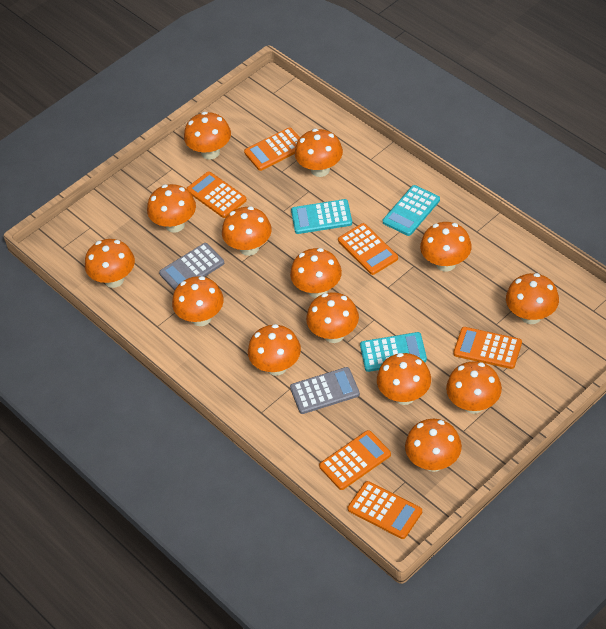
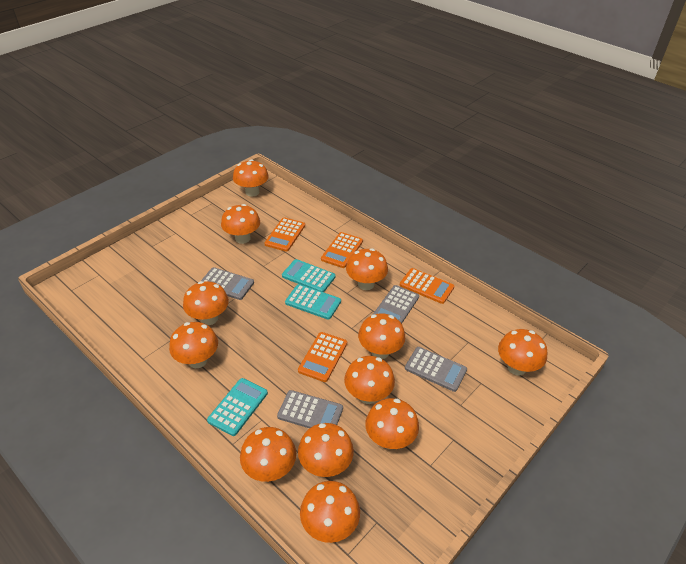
grey calculator: 2 -> 4
orange calculator: 6 -> 4
orange mushroom: 14 -> 12

